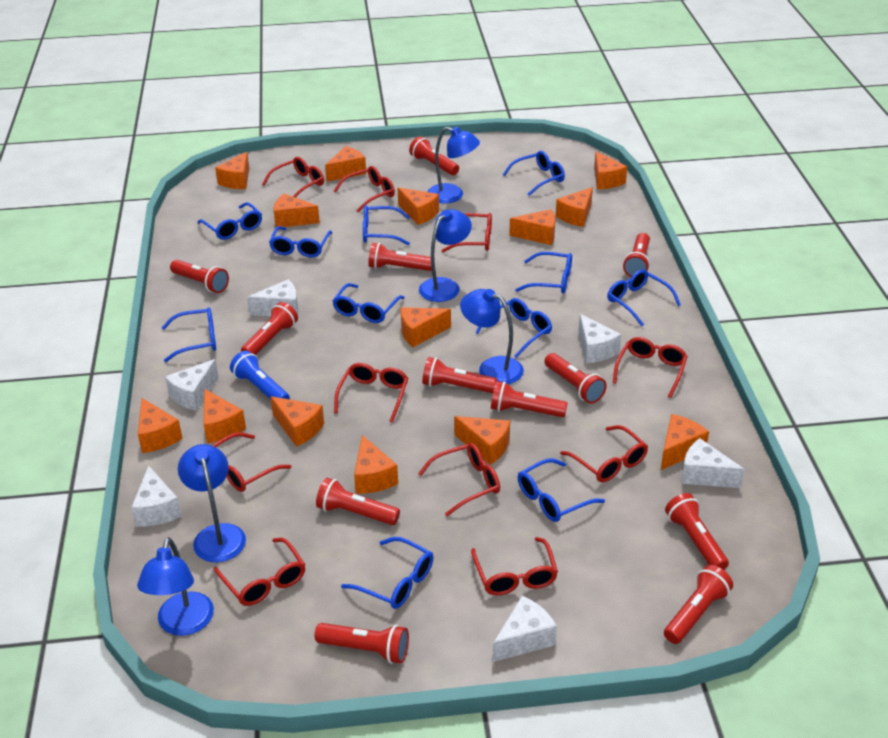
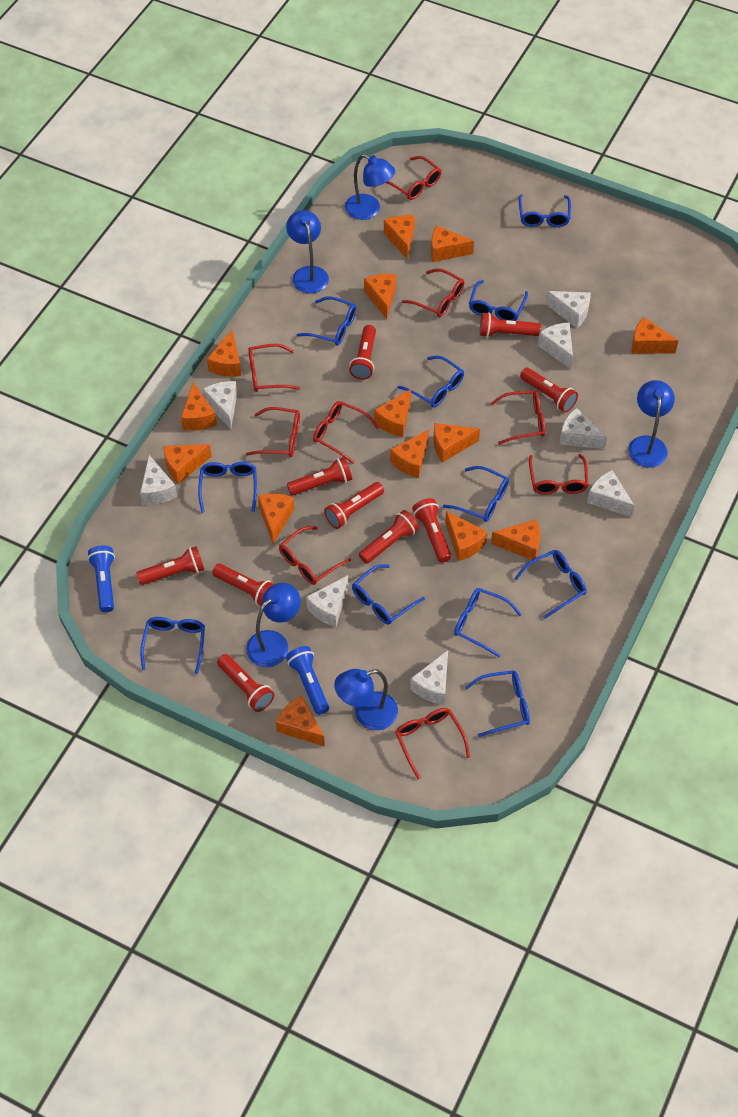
blue flashlight: 1 -> 2
red flashlight: 12 -> 10
red glasses: 10 -> 9
white cheese: 6 -> 8

